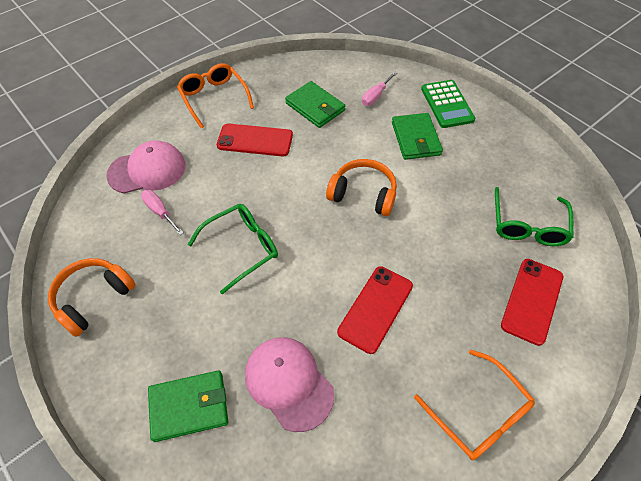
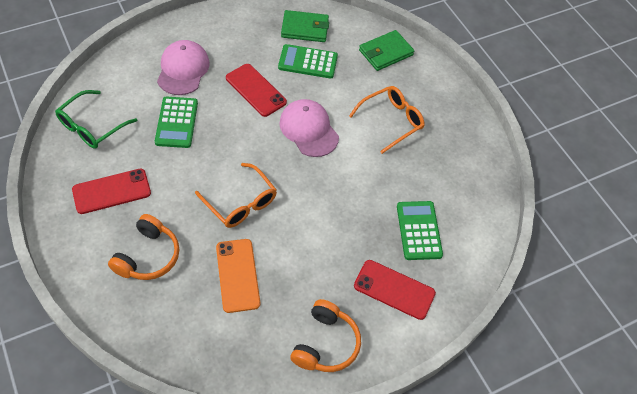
green calculator: 1 -> 3
green glasses: 2 -> 1
green wallet: 3 -> 2
orange phone: 0 -> 1
pink screwdriver: 2 -> 0

